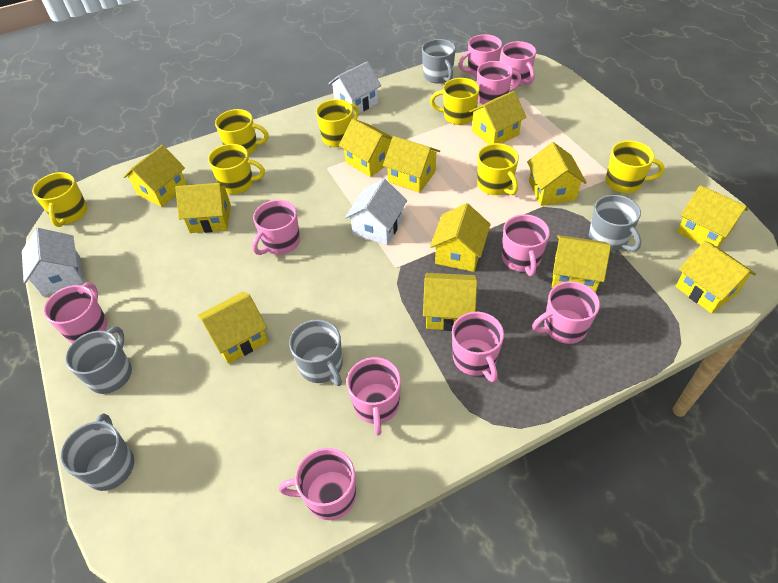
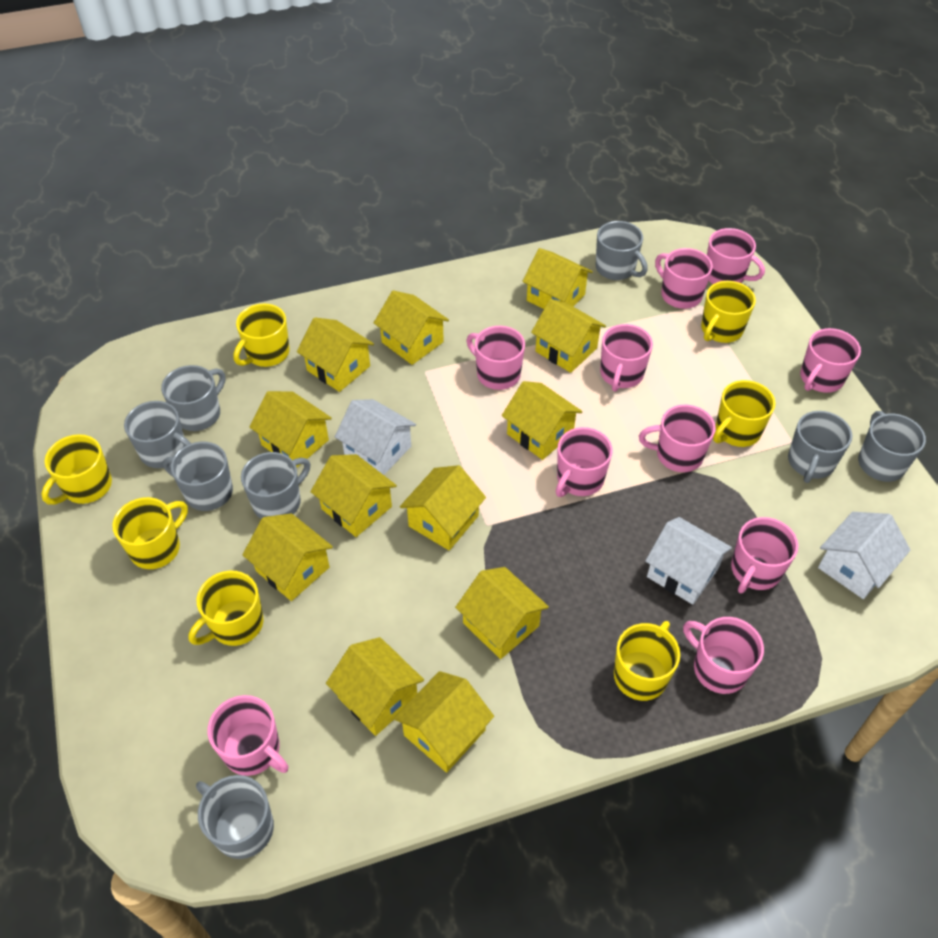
grey mug: 5 -> 8

